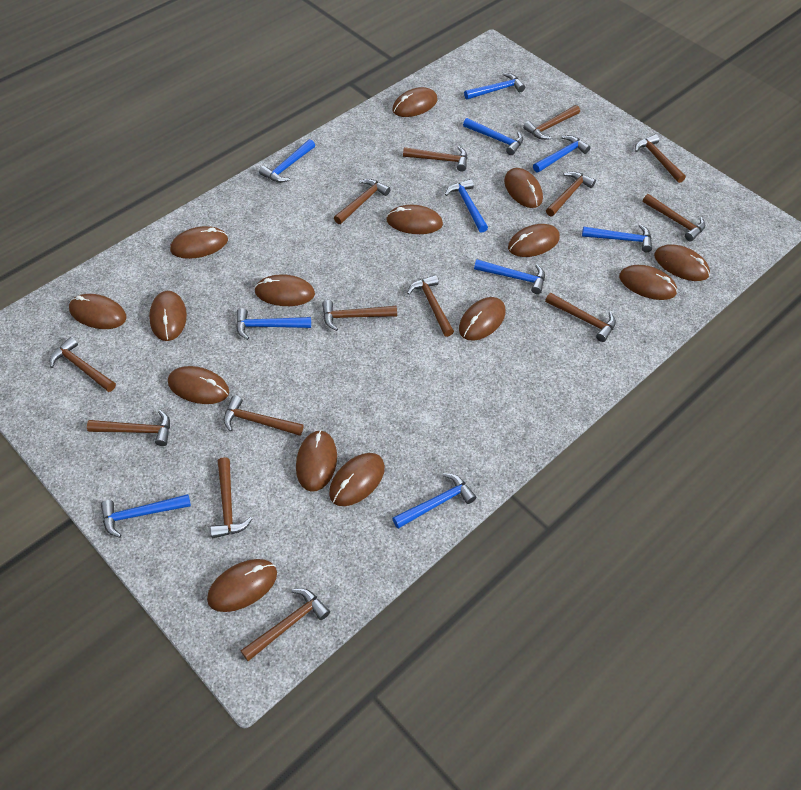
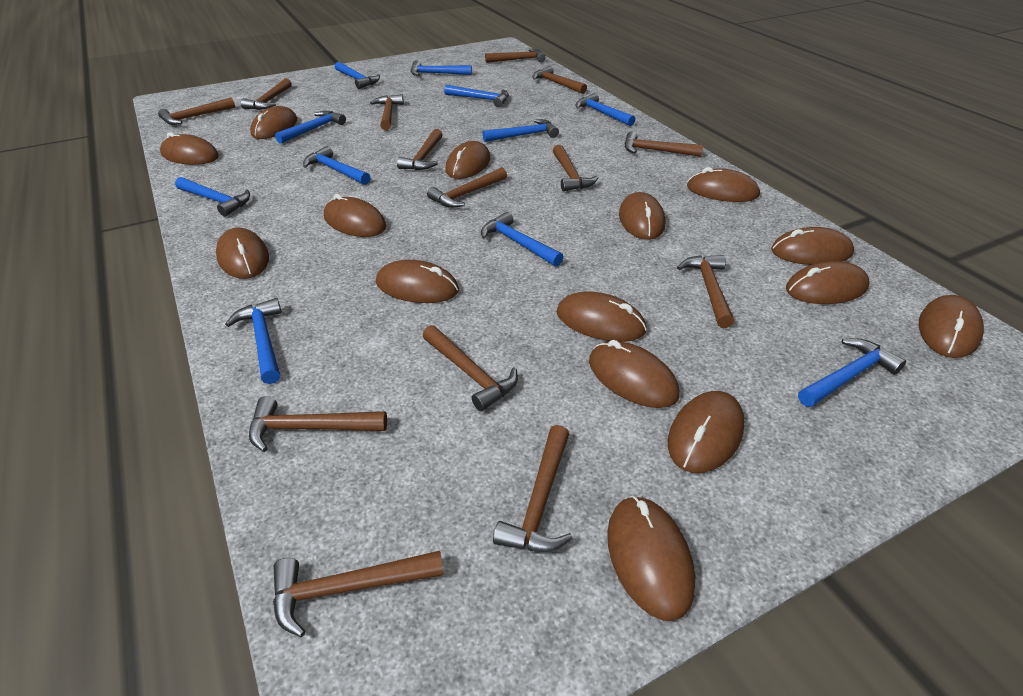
blue hammer: 10 -> 11

